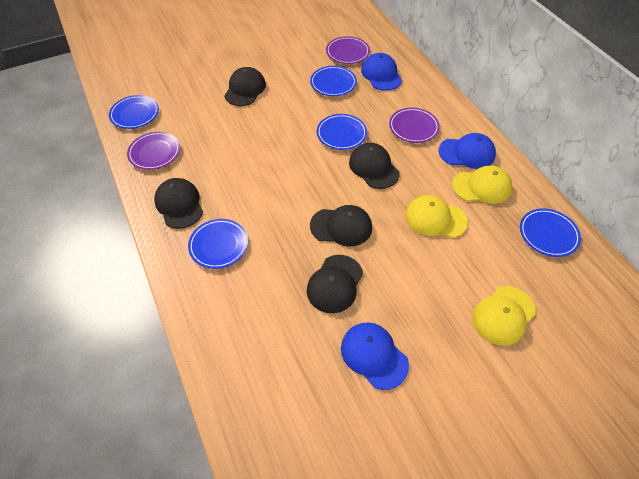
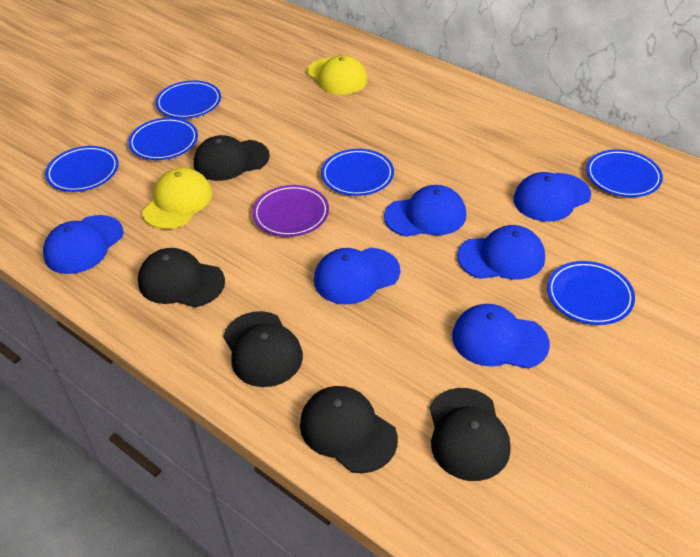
blue cap: 3 -> 6
blue plate: 5 -> 6
purple plate: 3 -> 1
yellow cap: 3 -> 2

